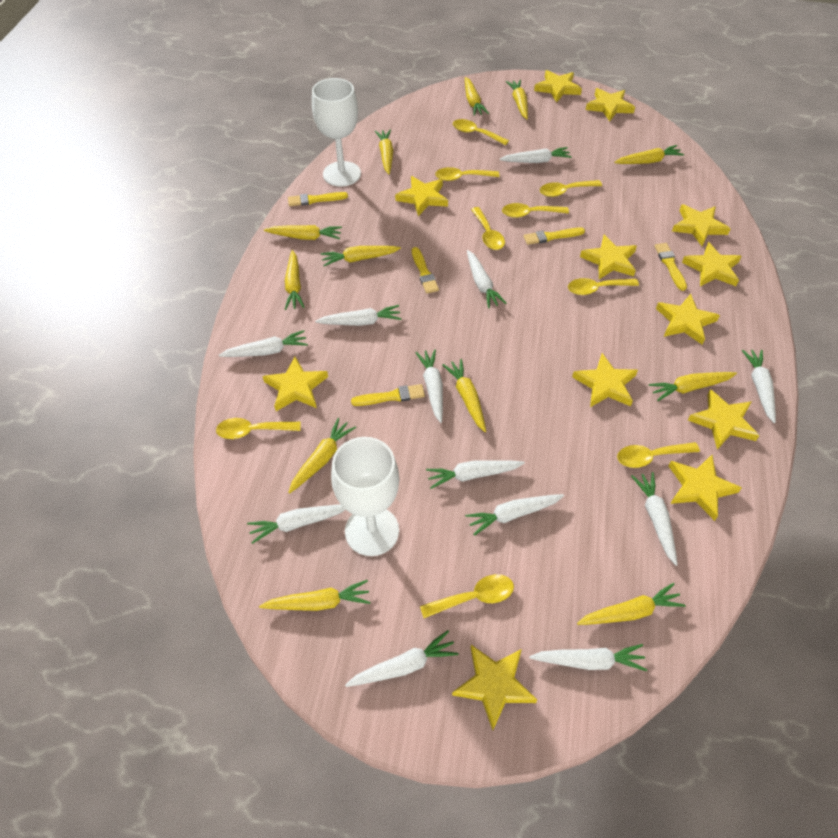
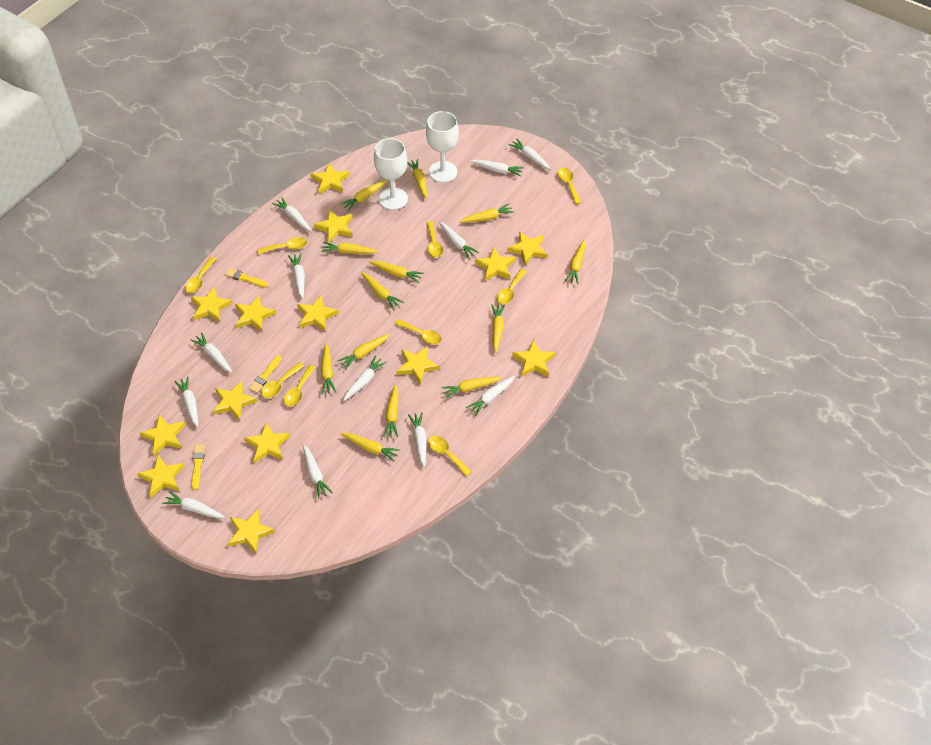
yellow brush: 5 -> 3
yellow carrot: 12 -> 13
yellow star: 12 -> 14

